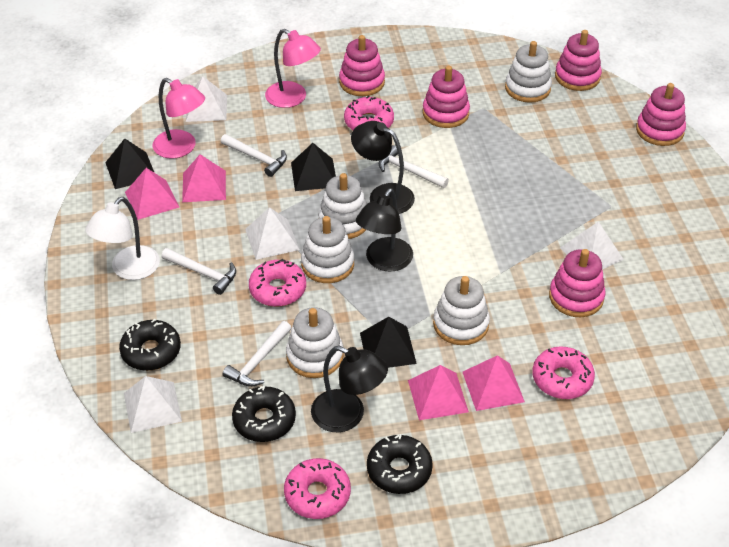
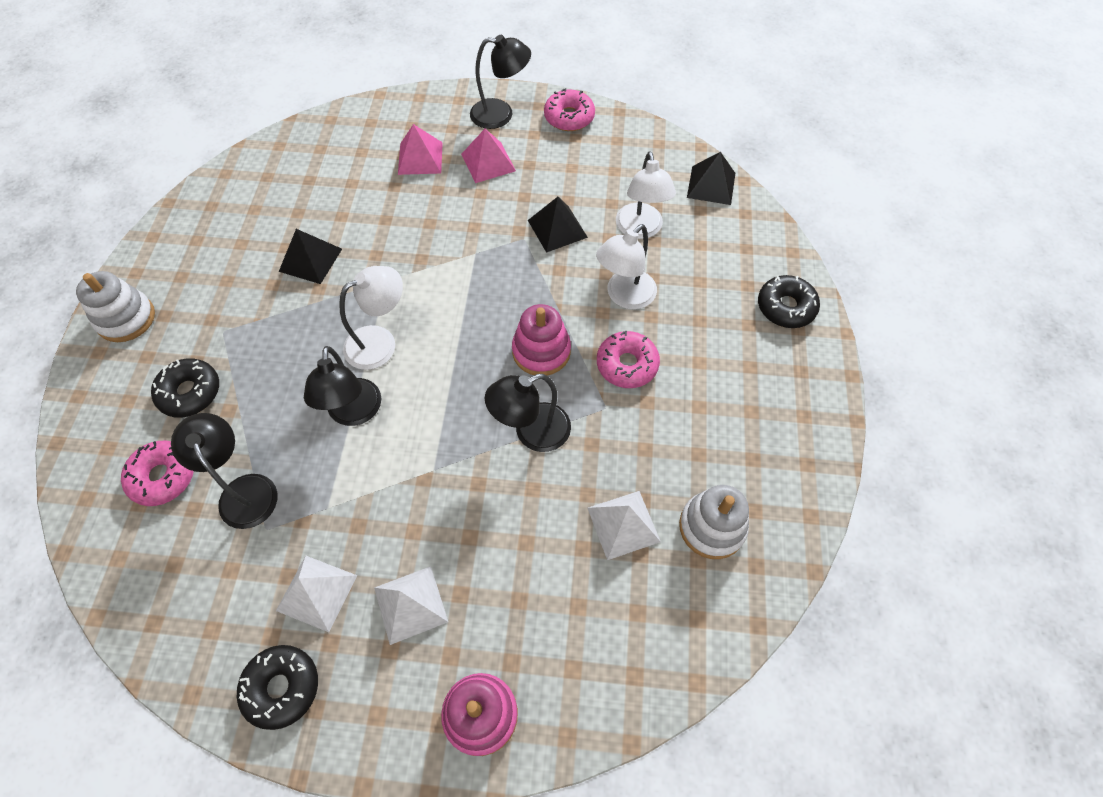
black lamp: 3 -> 4
pink donut: 4 -> 3
pink lamp: 2 -> 0
pink pyramid: 4 -> 2
pink stacking toy: 5 -> 2
white hammer: 4 -> 0
white lamp: 1 -> 3
white pyramid: 4 -> 3
white stacking toy: 5 -> 2

